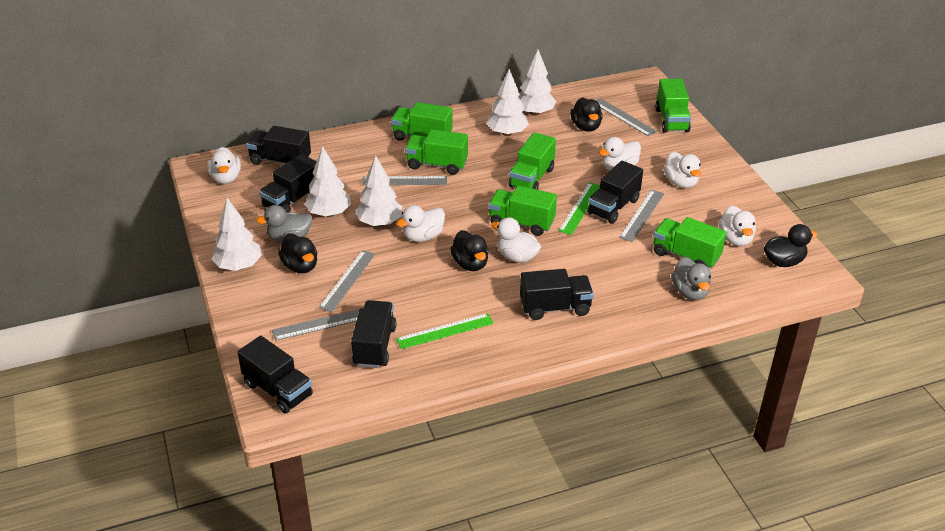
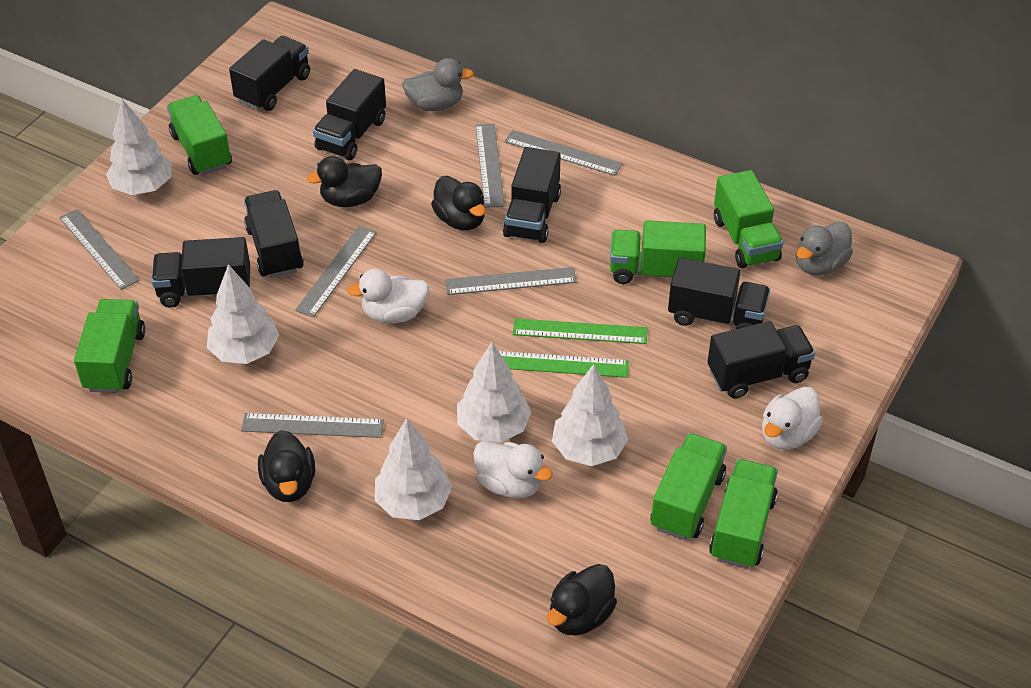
black truck: 6 -> 7
grey ruler: 5 -> 6
white duck: 6 -> 3

